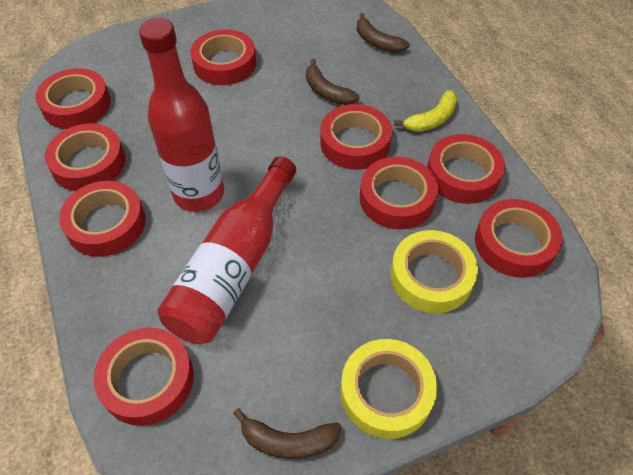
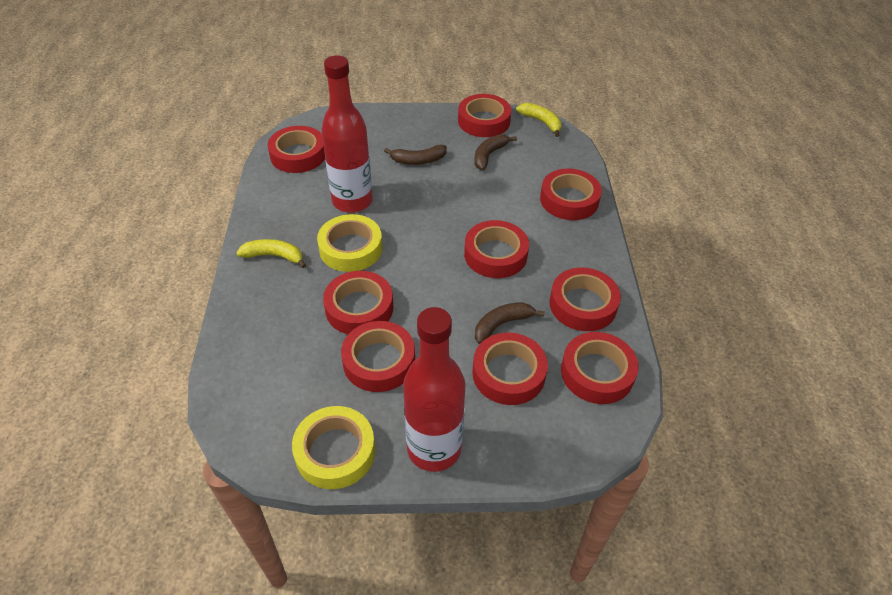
yellow banana: 1 -> 2

